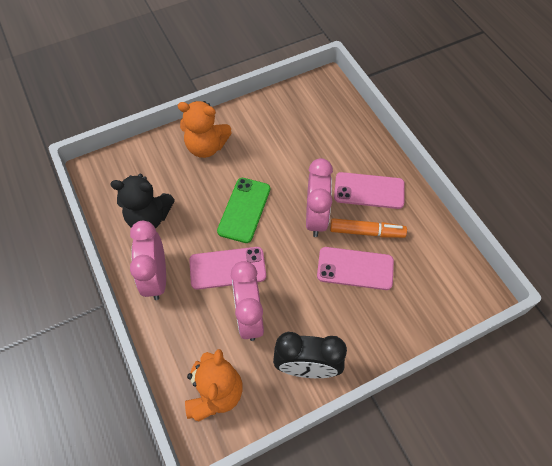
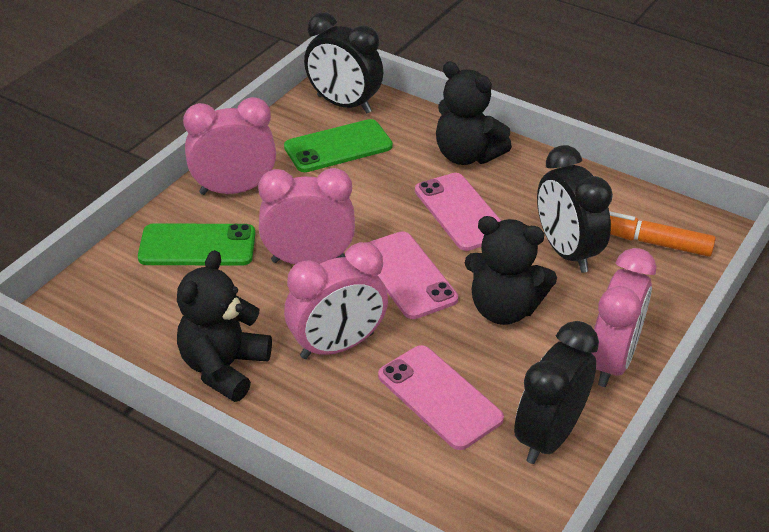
black clock: 1 -> 3
black teddy bear: 1 -> 3
green phone: 1 -> 2
orange teddy bear: 2 -> 0
pink clock: 3 -> 4

